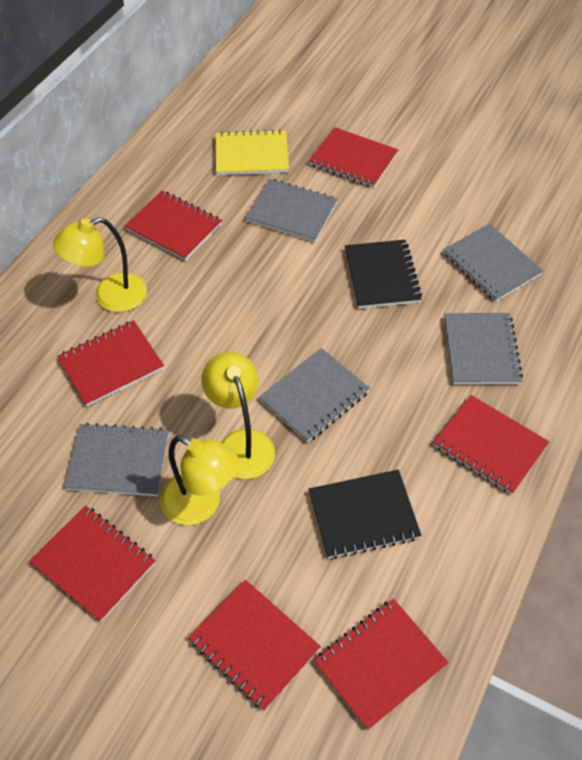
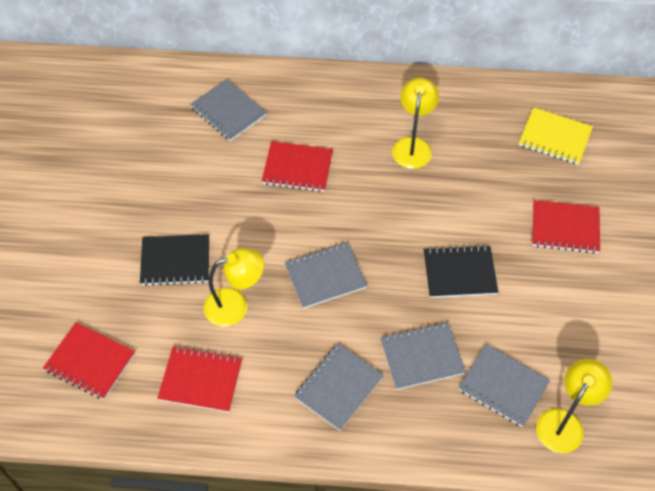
red notebook: 7 -> 4

